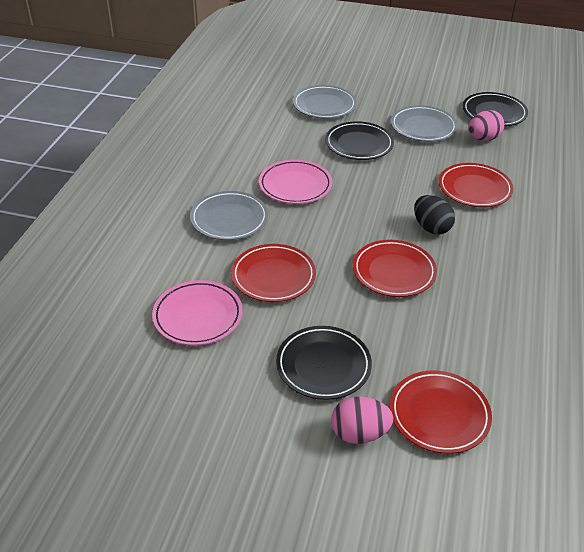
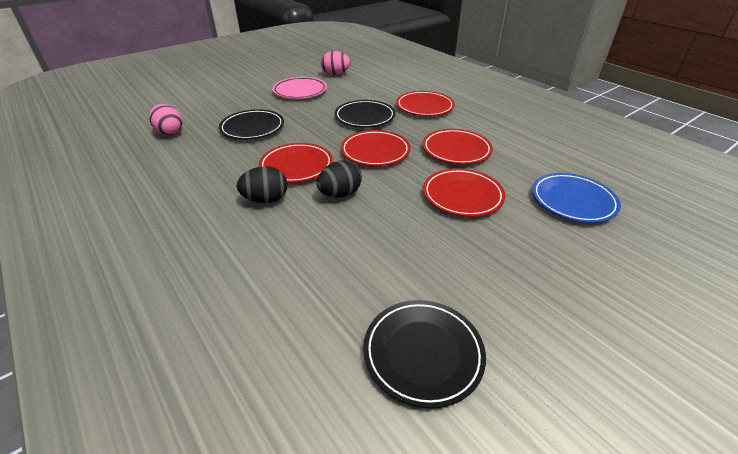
black egg: 1 -> 2
blue plate: 0 -> 1
grey plate: 3 -> 0
pink plate: 2 -> 1
red plate: 4 -> 5

